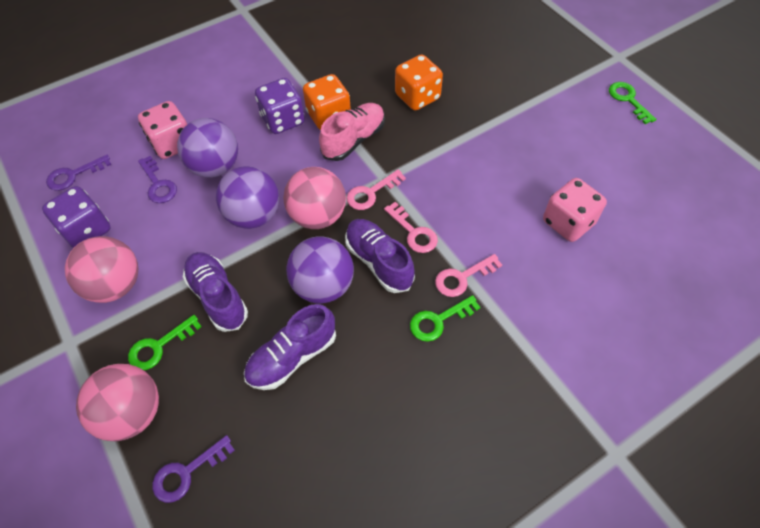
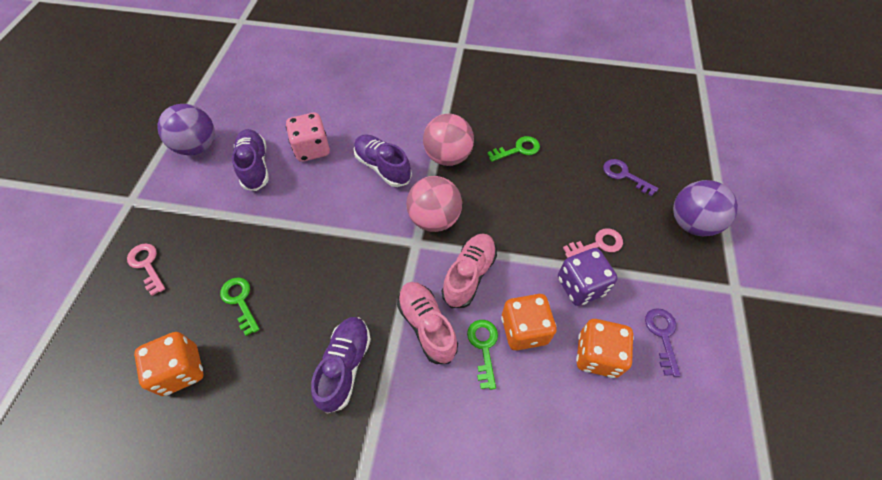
orange dice: 2 -> 3
pink ball: 3 -> 2
pink dice: 2 -> 1
pink key: 3 -> 2
pink shoe: 1 -> 2
purple ball: 3 -> 2
purple dice: 2 -> 1
purple key: 3 -> 2

